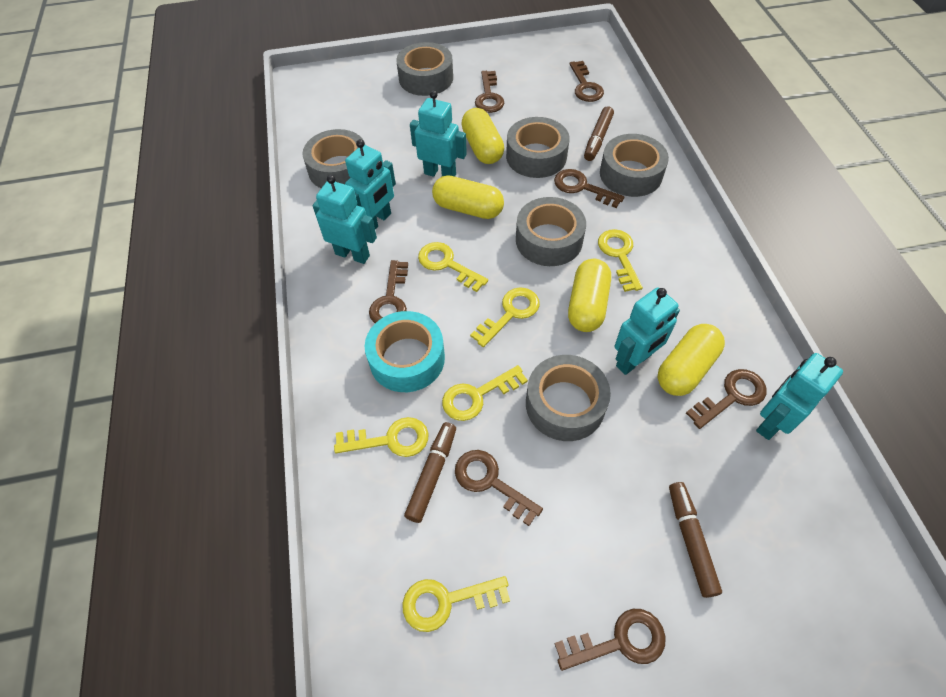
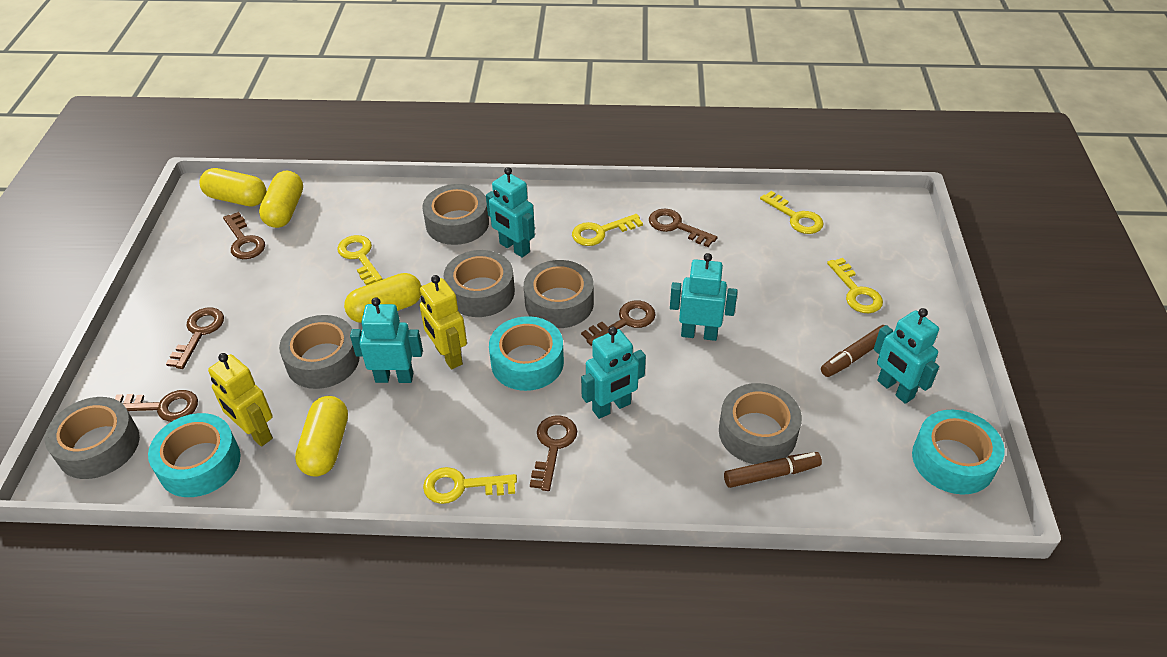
brown key: 7 -> 6
brown marker: 3 -> 2
turquoise tape: 1 -> 3
yellow key: 6 -> 5
yellow robot: 0 -> 2

